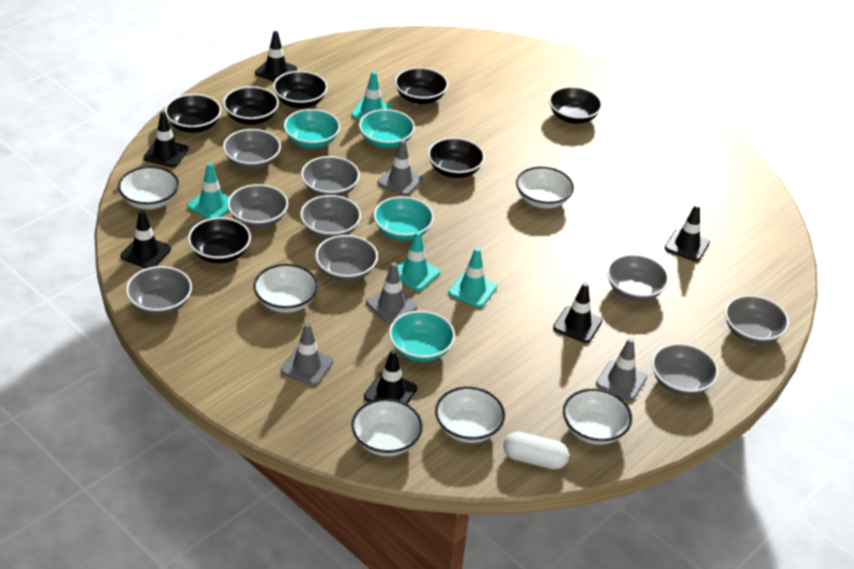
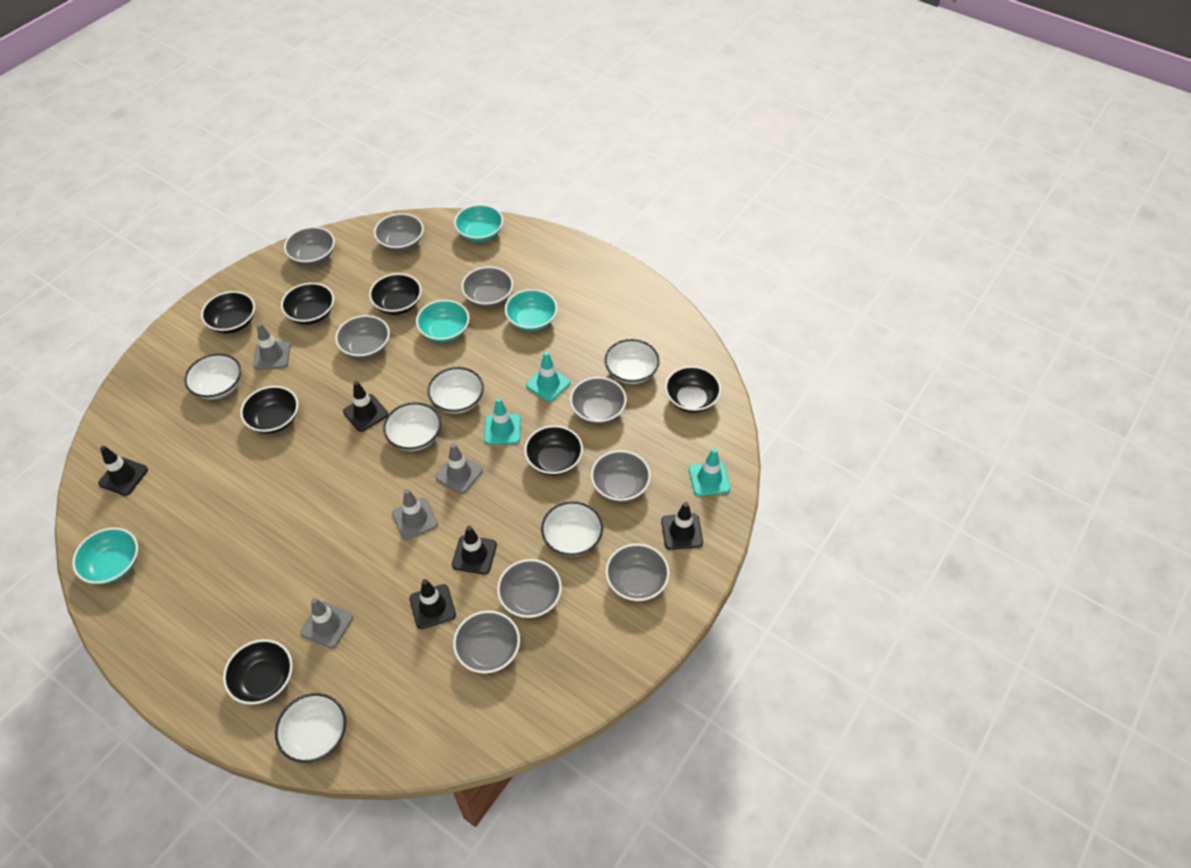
black traffic cone: 6 -> 5
turquoise traffic cone: 4 -> 3
white capsule: 1 -> 0

